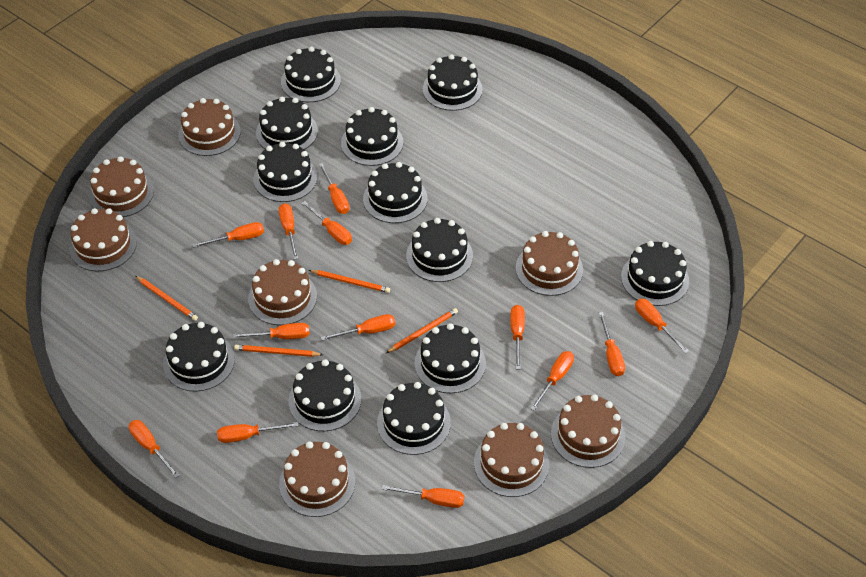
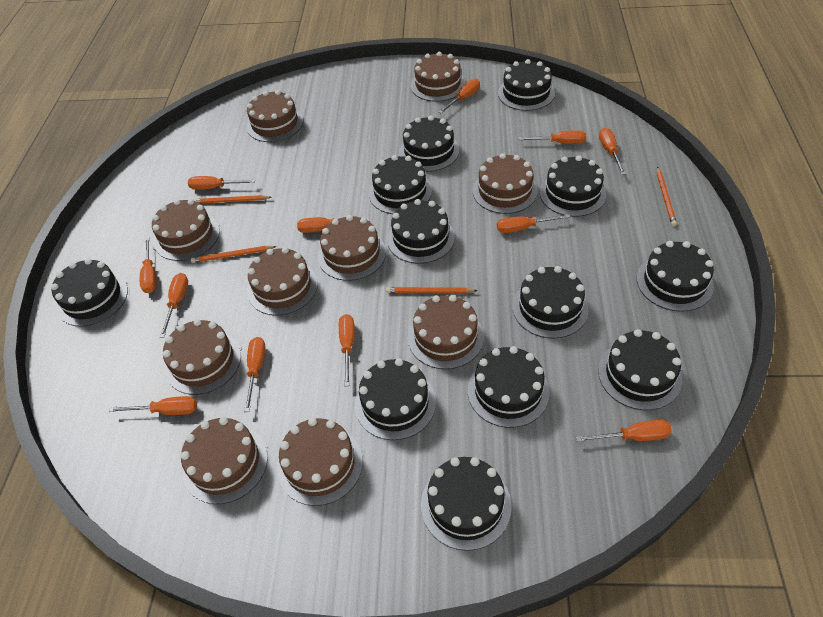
brown cake: 8 -> 10
orange screwdriver: 13 -> 12

